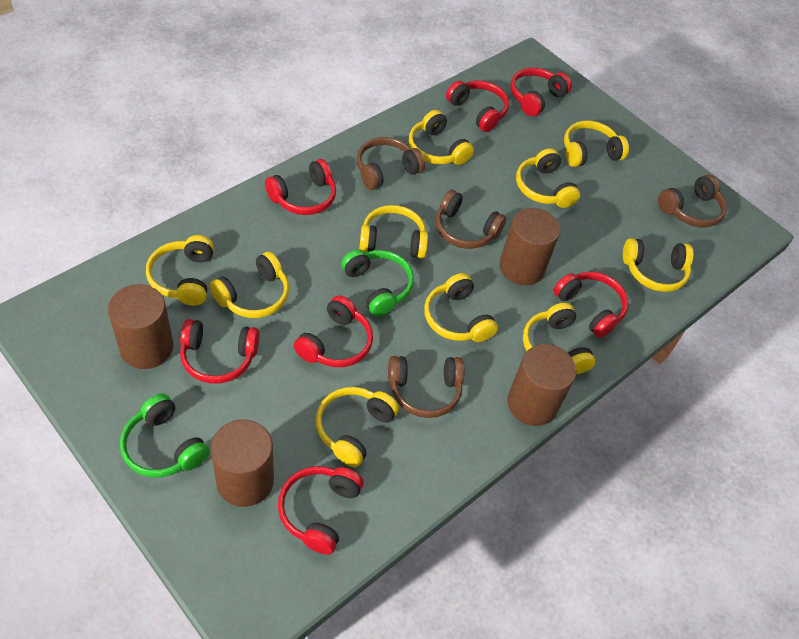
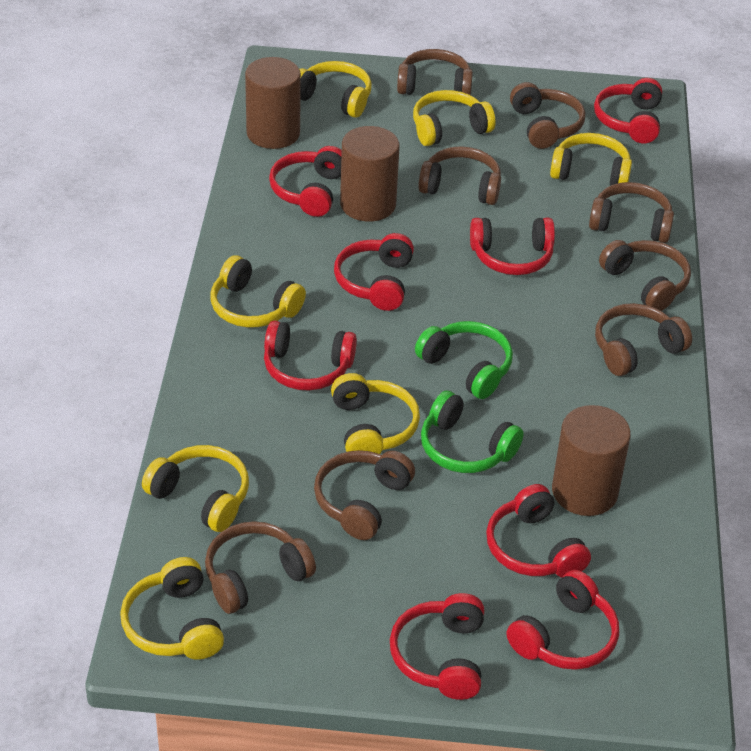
brown cylinder: 4 -> 3
brown headphones: 4 -> 8
red headphones: 7 -> 8
yellow headphones: 10 -> 7

